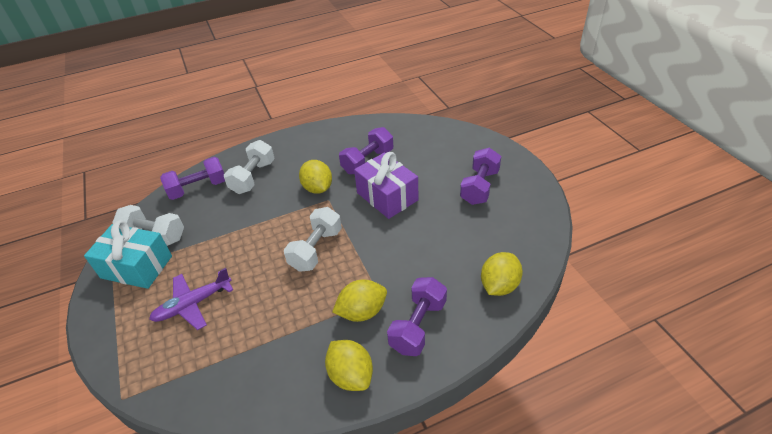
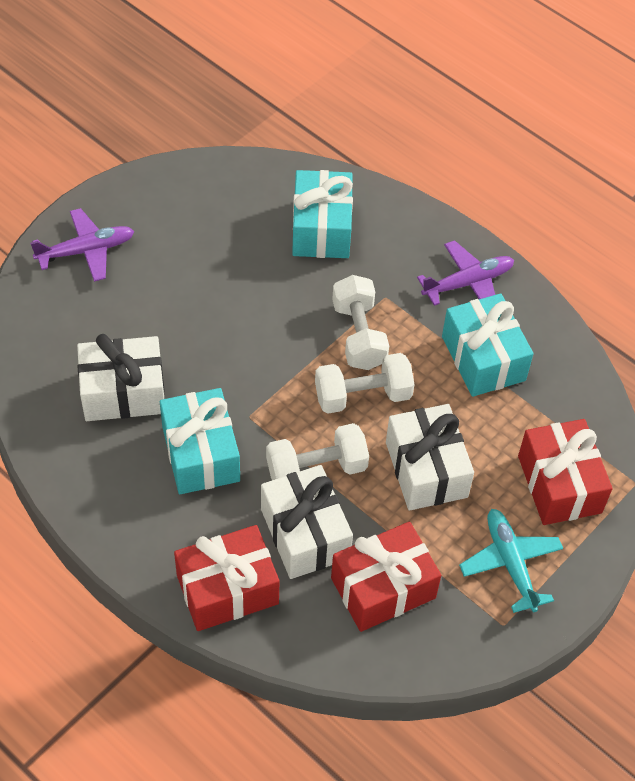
purple dumbbell: 4 -> 0
purple gift: 1 -> 0
purple plane: 1 -> 2
red gift: 0 -> 3
turquoise gift: 1 -> 3
turquoise plane: 0 -> 1
white gift: 0 -> 3
yellow lemon: 4 -> 0

